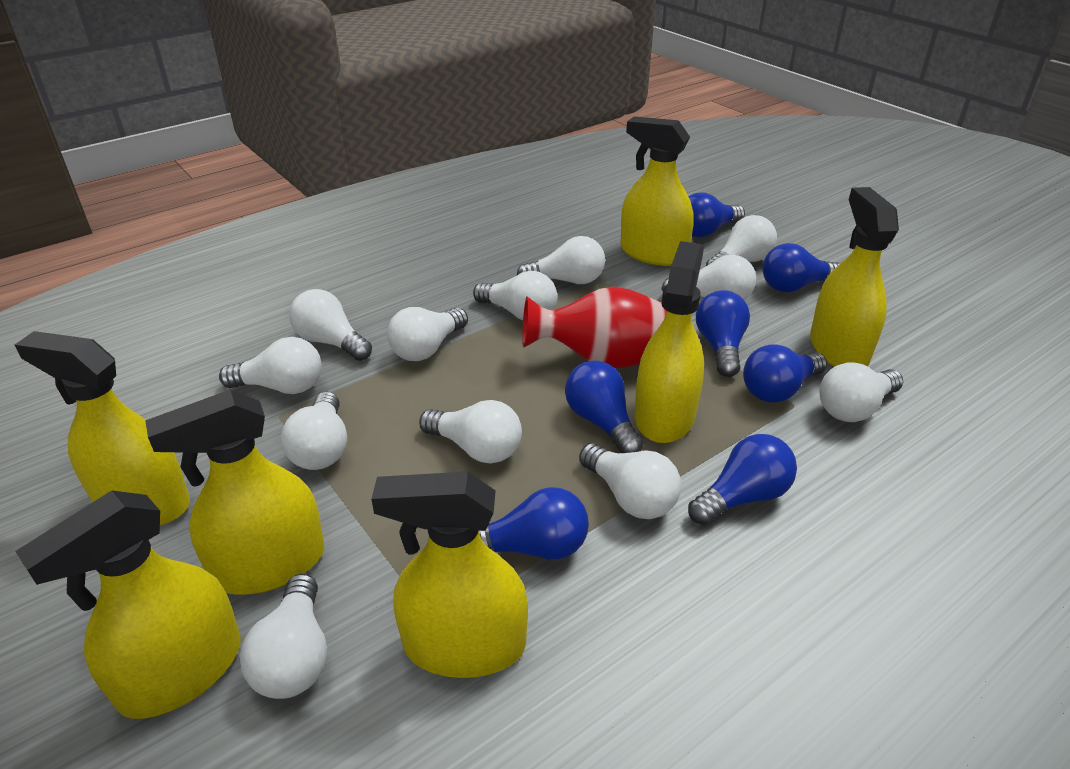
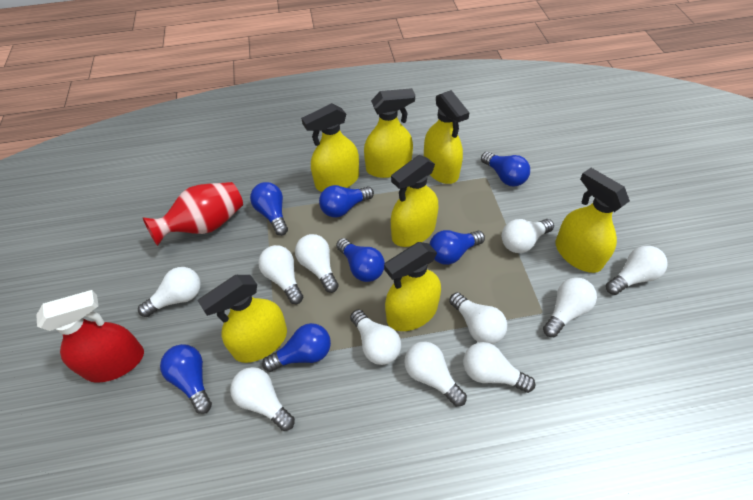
red spray bottle: 0 -> 1
white light bulb: 12 -> 11

